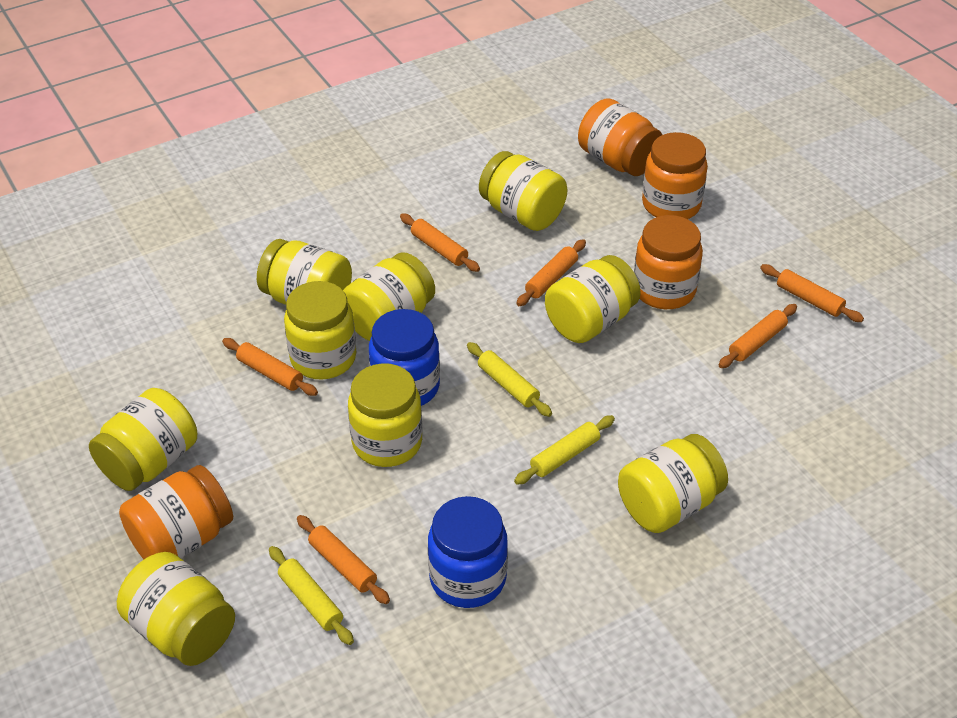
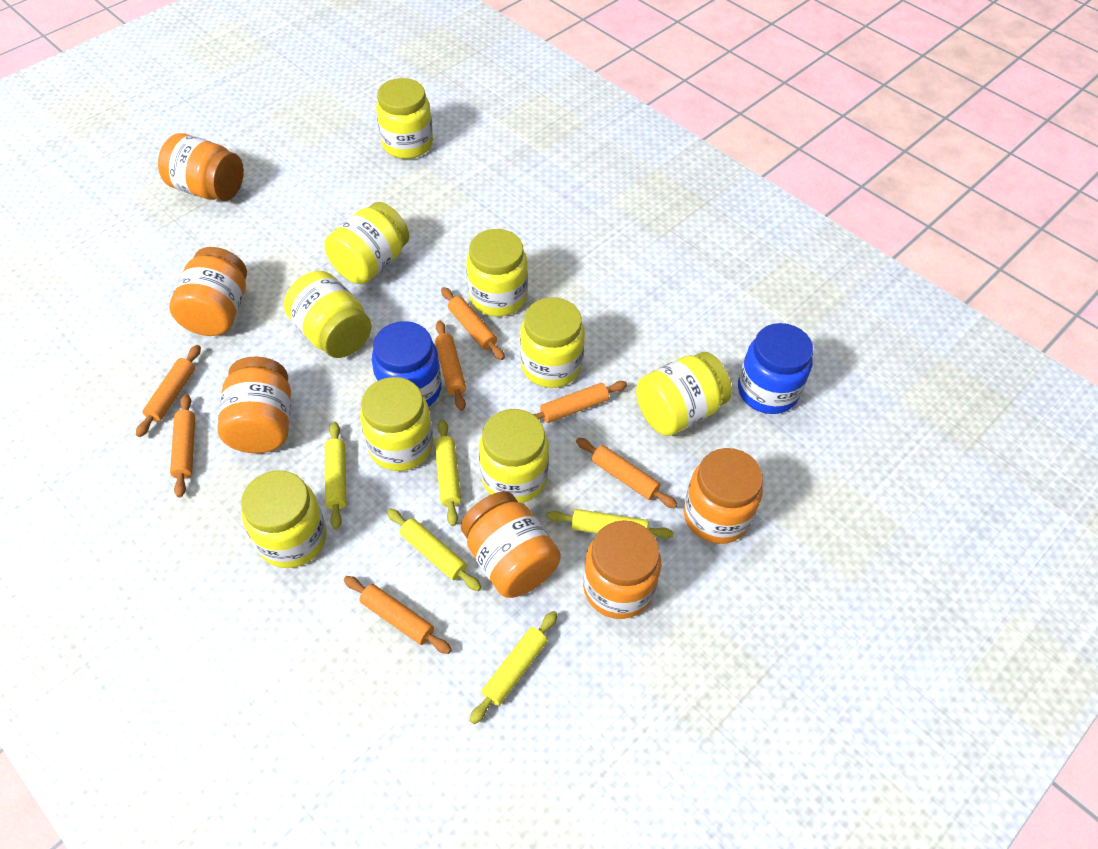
orange jar: 4 -> 6
orange rolling pin: 6 -> 7
yellow rolling pin: 3 -> 5

